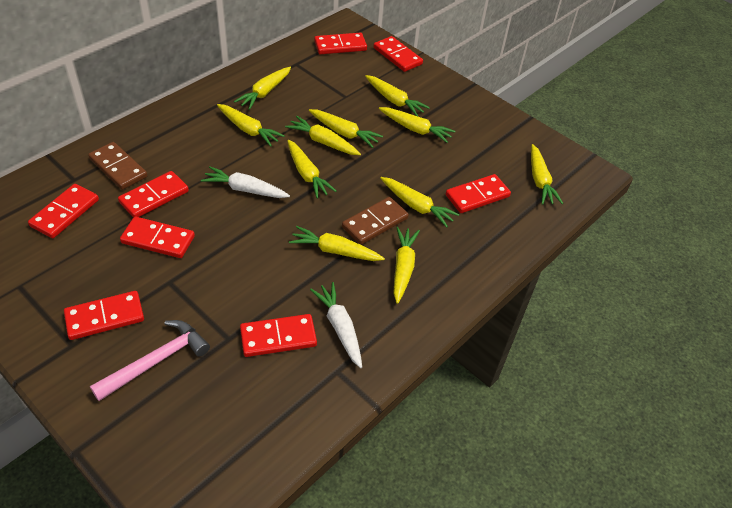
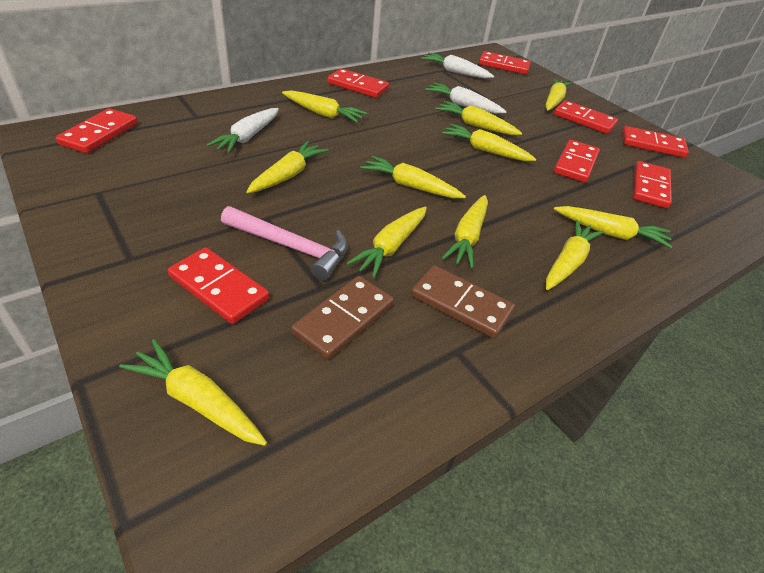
white carrot: 2 -> 3

